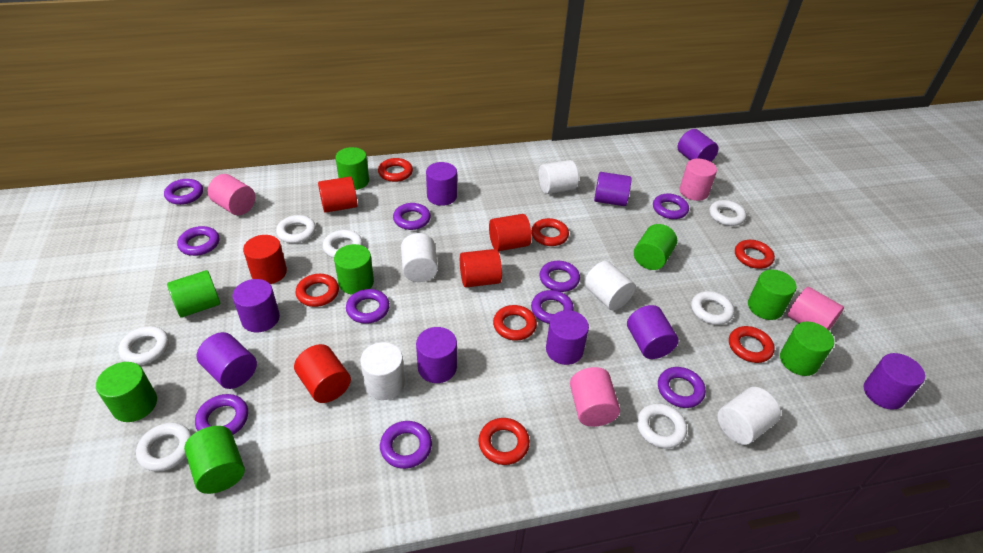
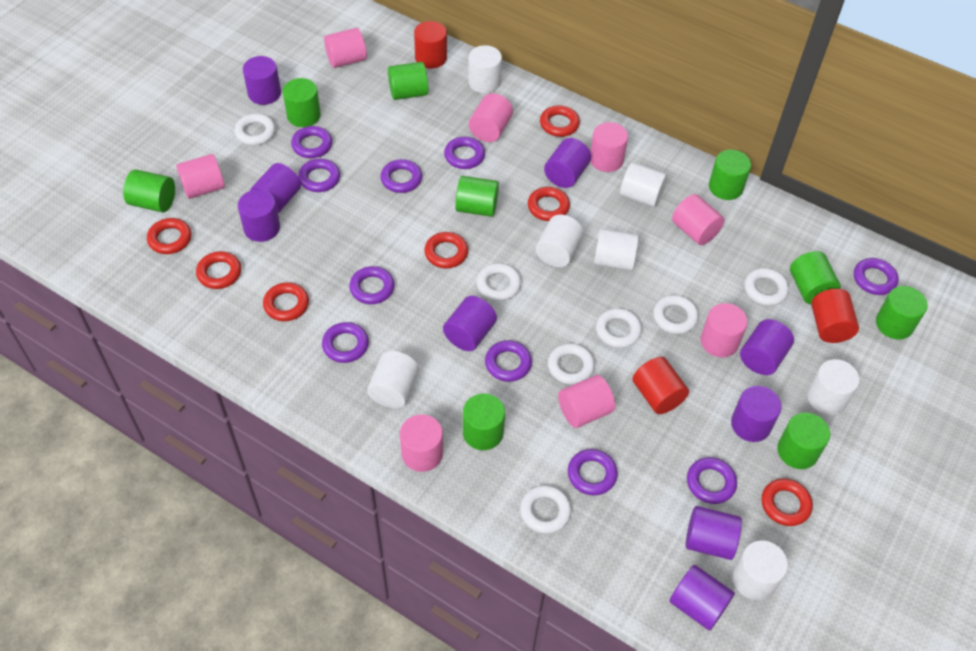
green cylinder: 8 -> 9
pink cylinder: 4 -> 8
red cylinder: 5 -> 3
white cylinder: 5 -> 7

